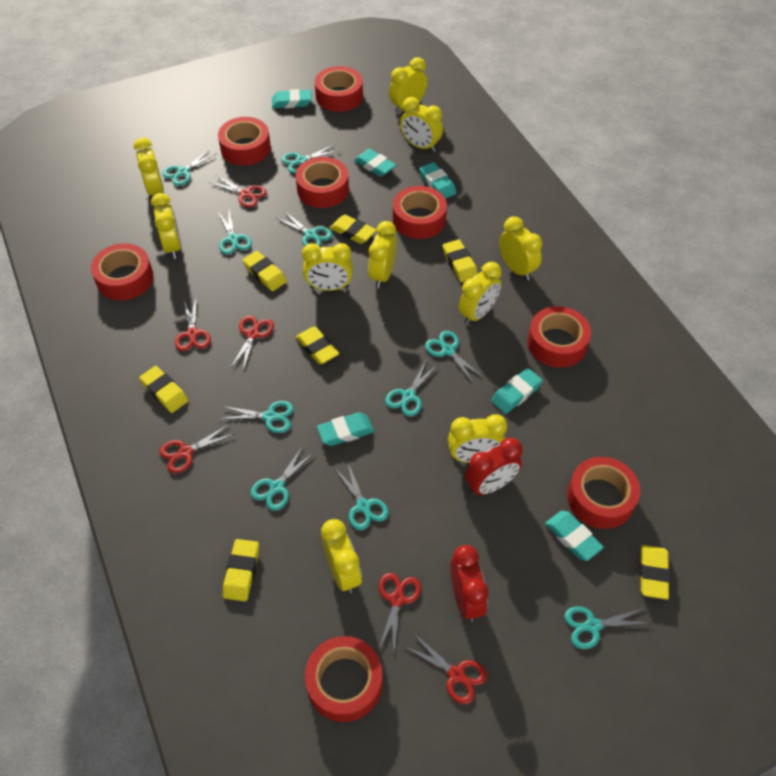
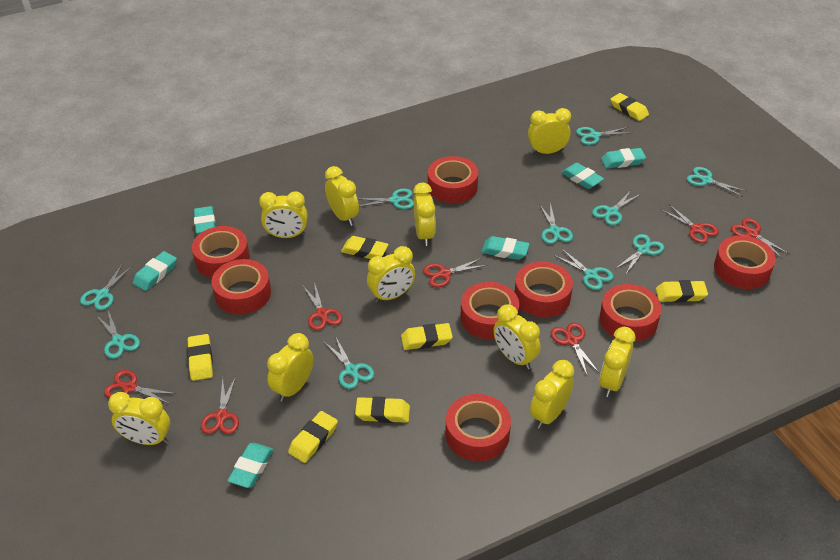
red clock: 2 -> 0
red scissors: 6 -> 7

